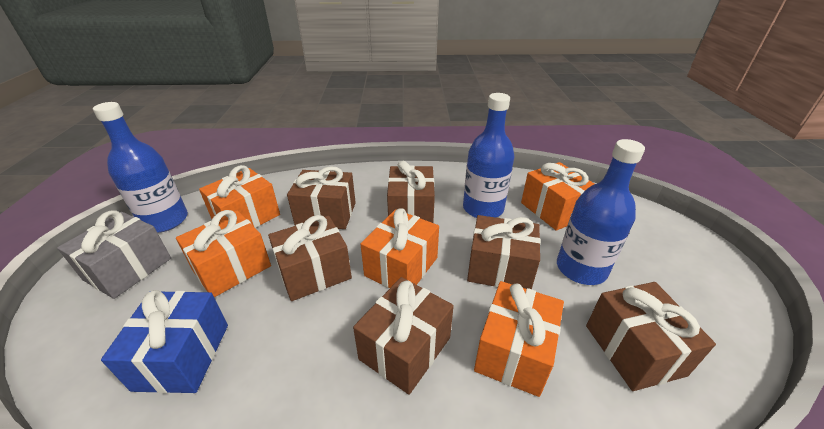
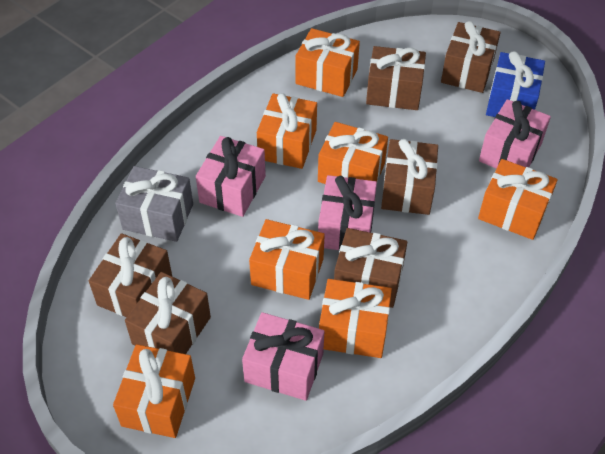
blue bottle: 3 -> 0
orange gift: 5 -> 7
pink gift: 0 -> 4

